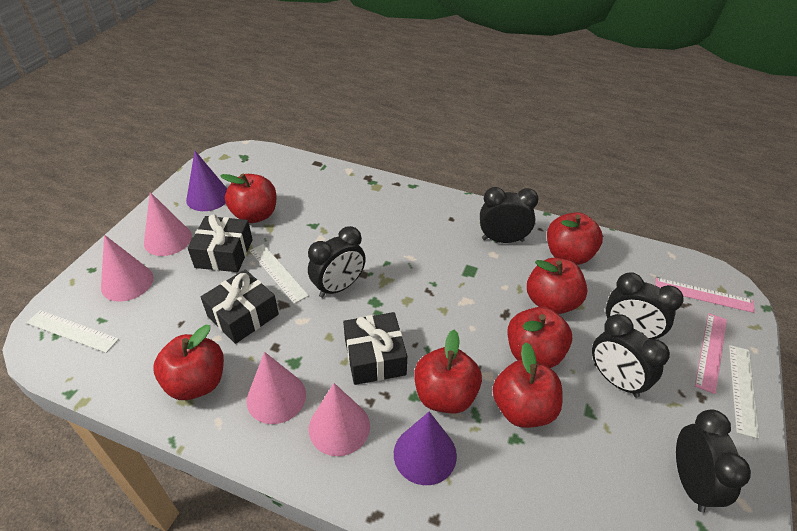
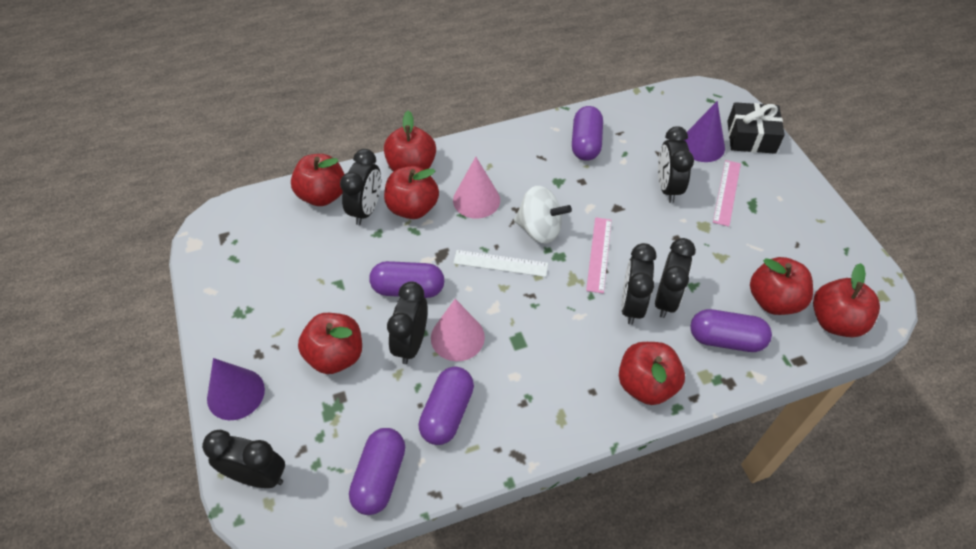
black clock: 5 -> 6
black gift: 3 -> 1
pink cone: 4 -> 2
purple capsule: 0 -> 5
white ruler: 3 -> 1
white spinning top: 0 -> 1

